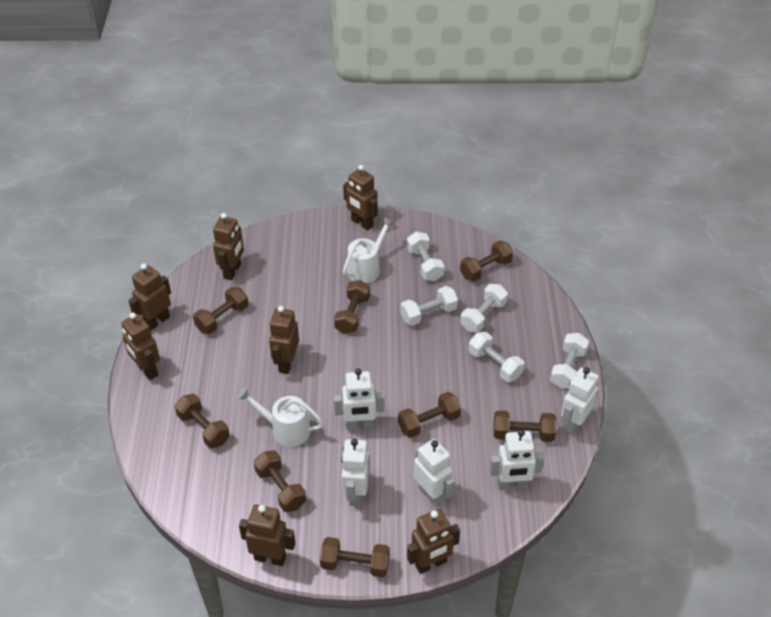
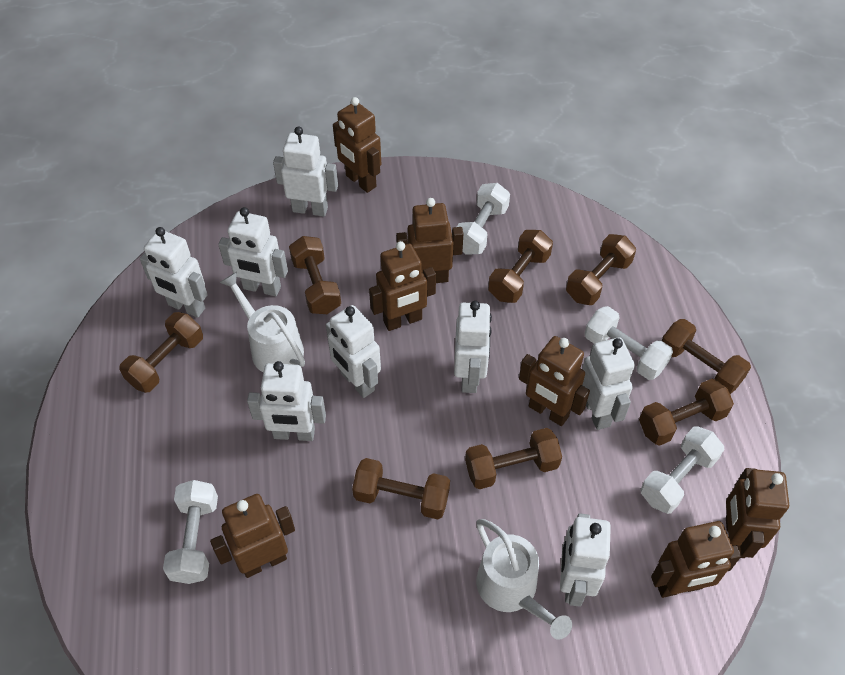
white dumbbell: 5 -> 4
white robot: 5 -> 8

